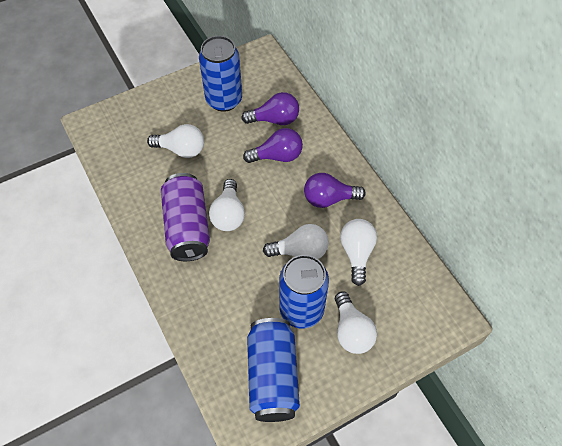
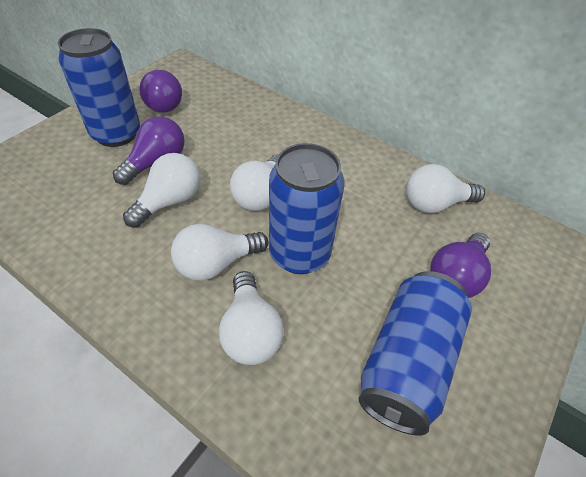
purple can: 1 -> 0

